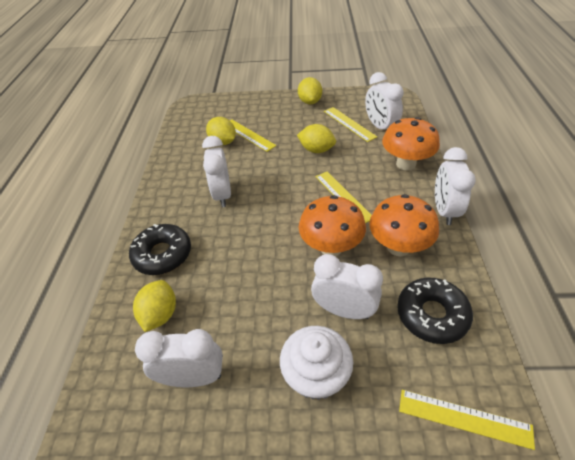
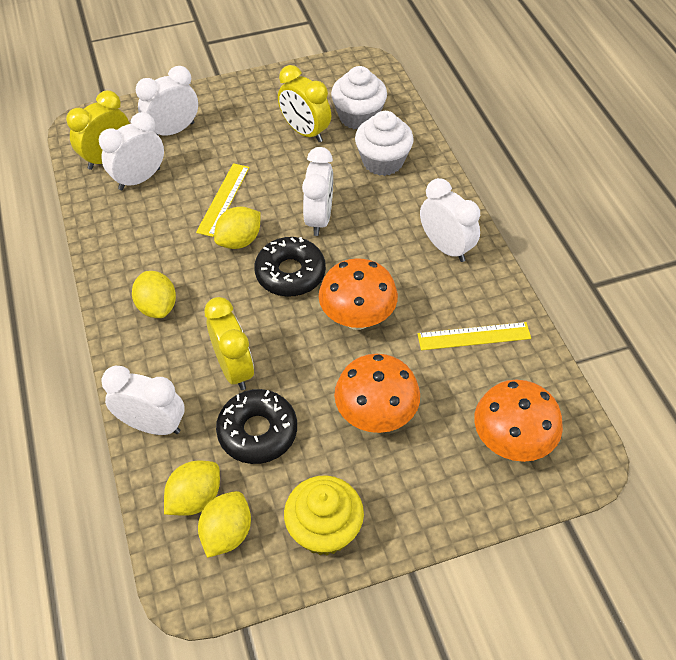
white cupcake: 1 -> 2
yellow clock: 0 -> 3
yellow cupcake: 0 -> 1
yellow ruler: 4 -> 2

